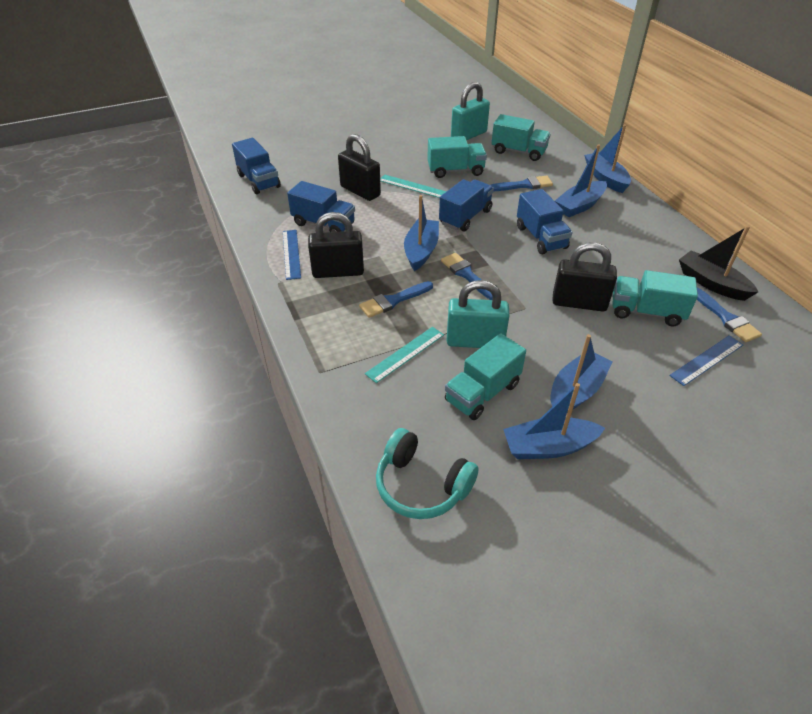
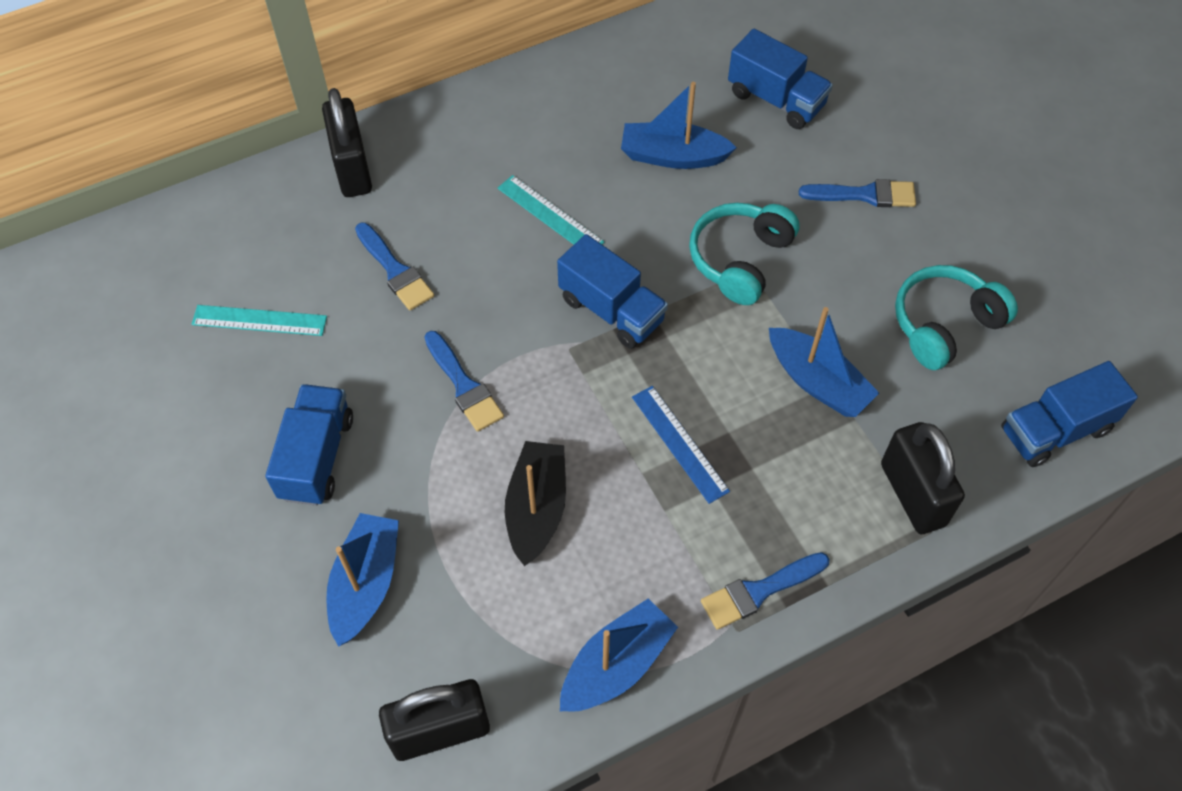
blue boat: 5 -> 4
blue ruler: 2 -> 1
turquoise headphones: 1 -> 2
turquoise padlock: 2 -> 0
turquoise truck: 4 -> 0

